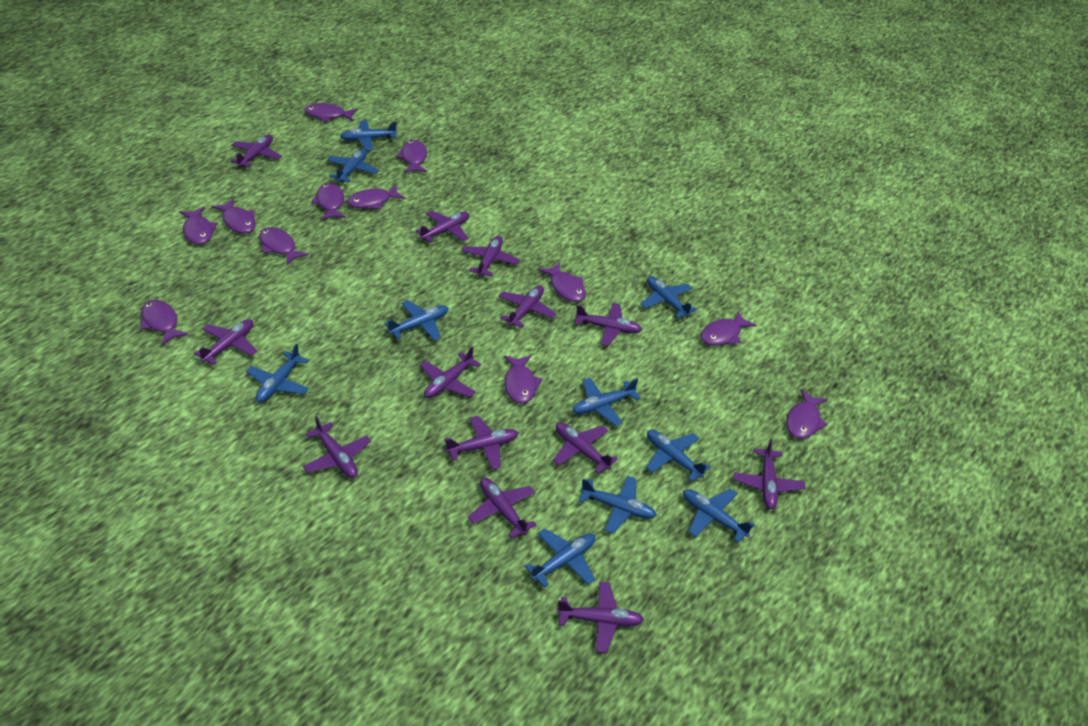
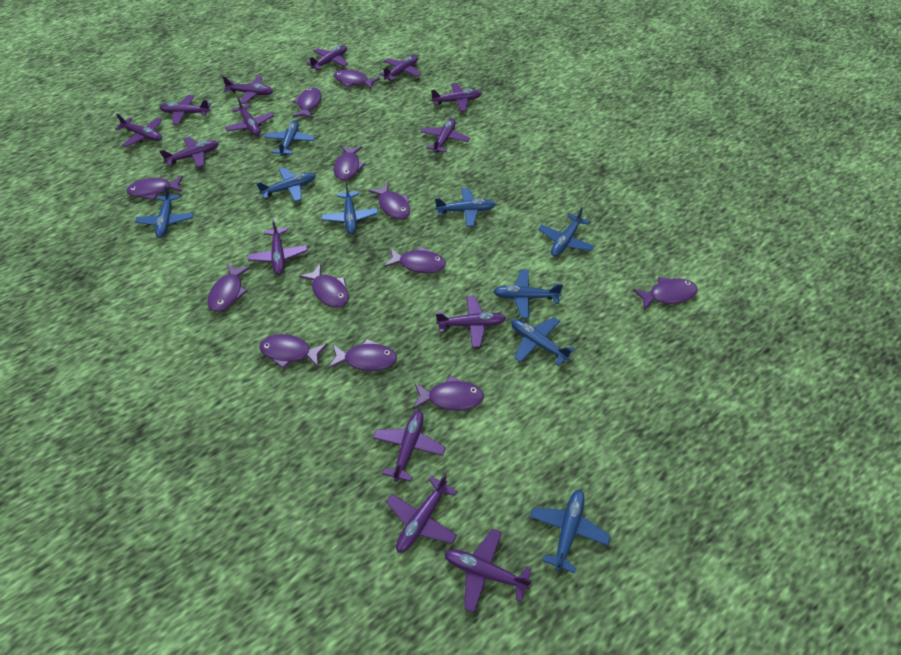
blue plane: 10 -> 9
purple plane: 13 -> 14

